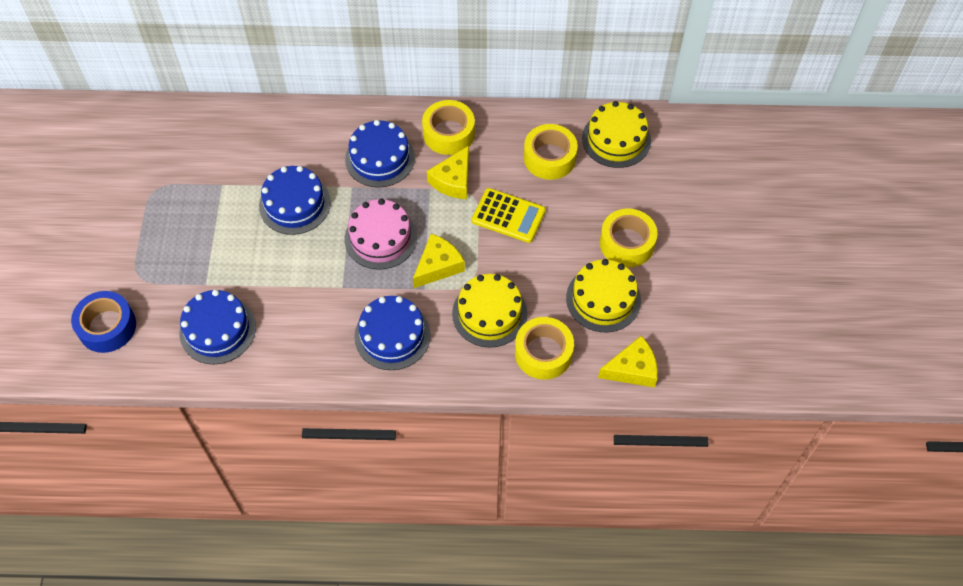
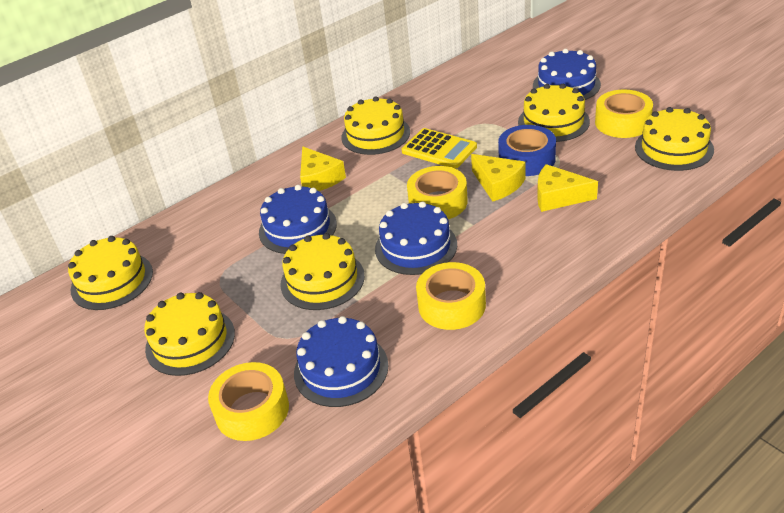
pink cake: 1 -> 0
yellow cake: 3 -> 6

